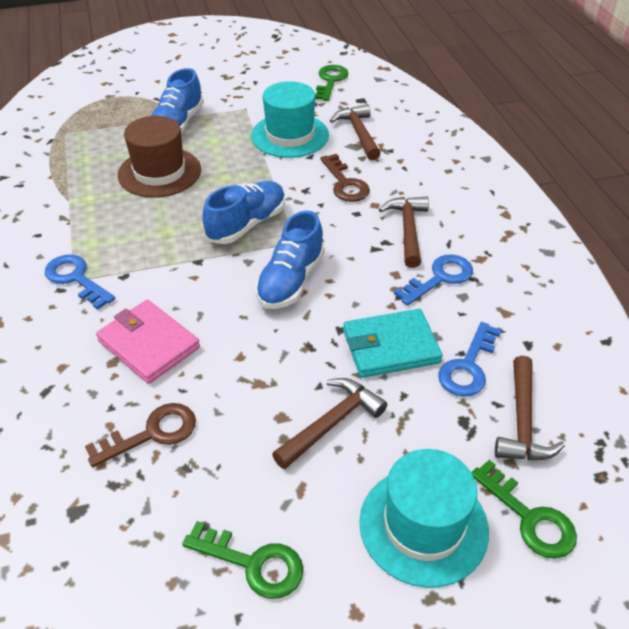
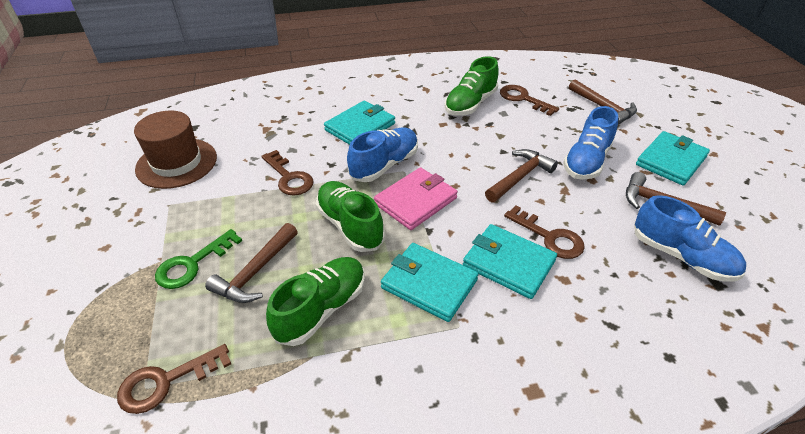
blue key: 3 -> 0
brown key: 2 -> 4
green key: 3 -> 1
green shoe: 0 -> 3
turquoise hat: 2 -> 0
turquoise wallet: 1 -> 4

